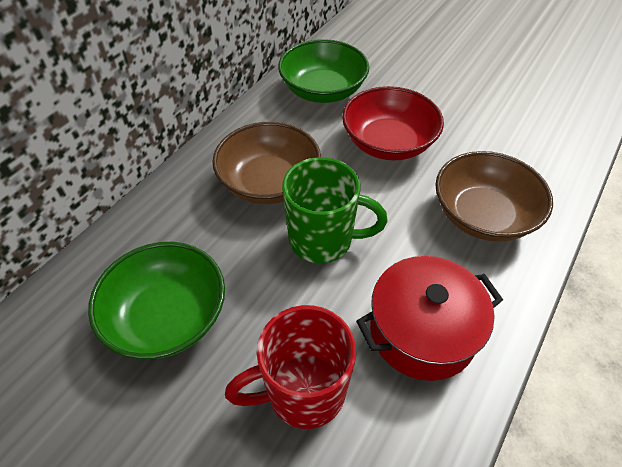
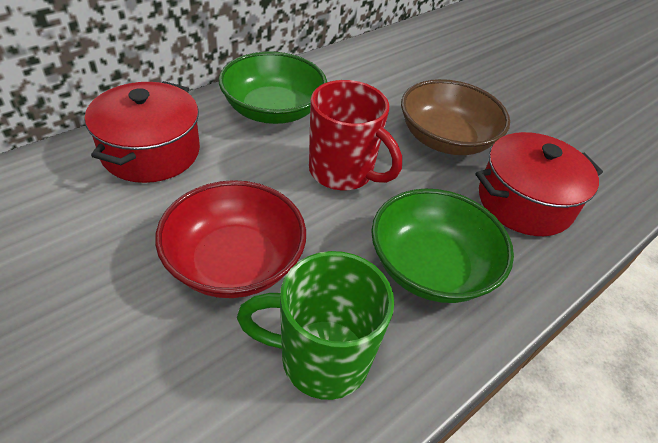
brown bowl: 2 -> 1
red pot: 1 -> 2

